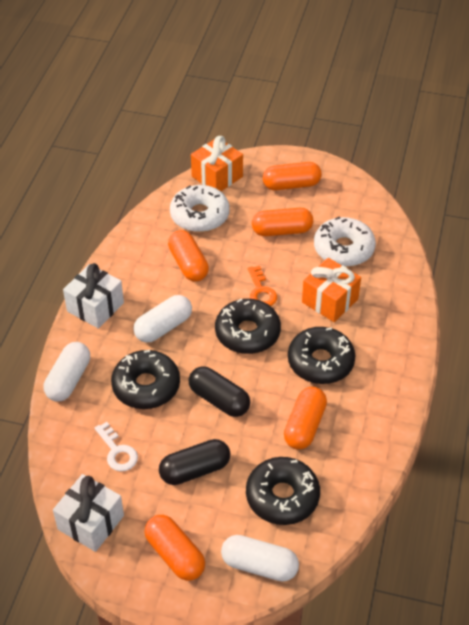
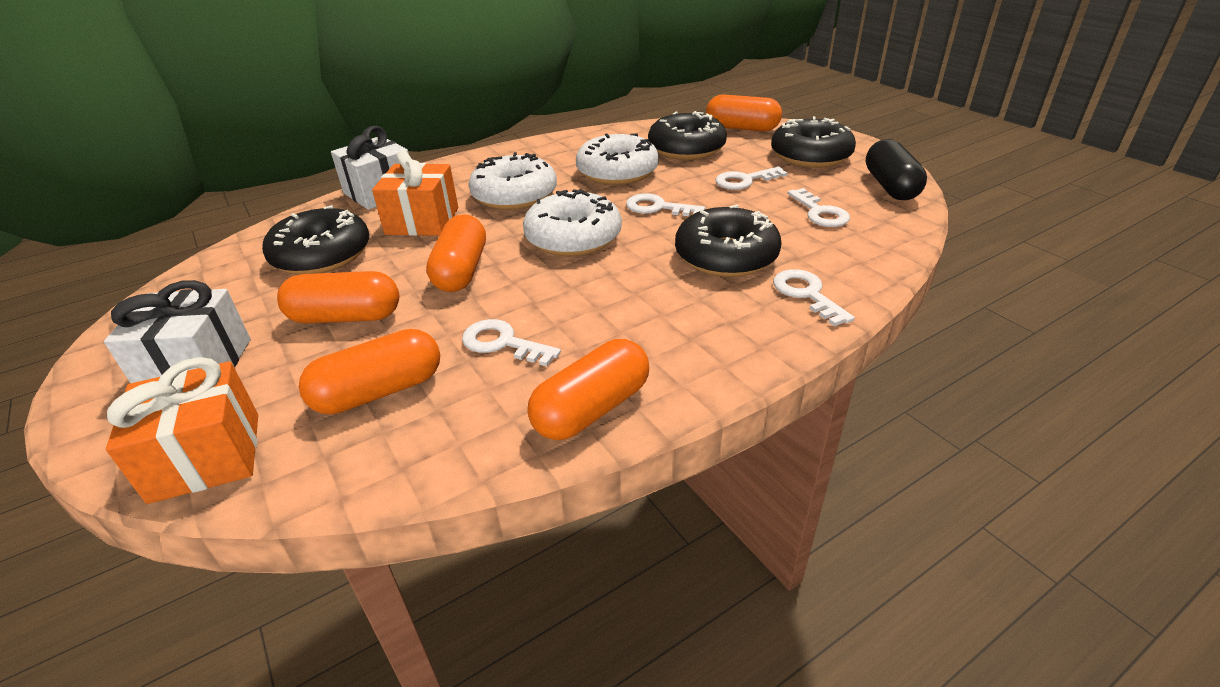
black capsule: 2 -> 1
orange key: 1 -> 0
white capsule: 3 -> 0
white donut: 2 -> 3
white key: 1 -> 5

